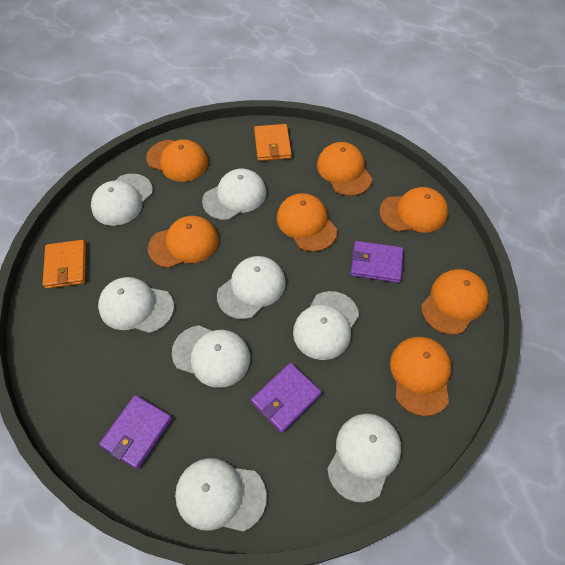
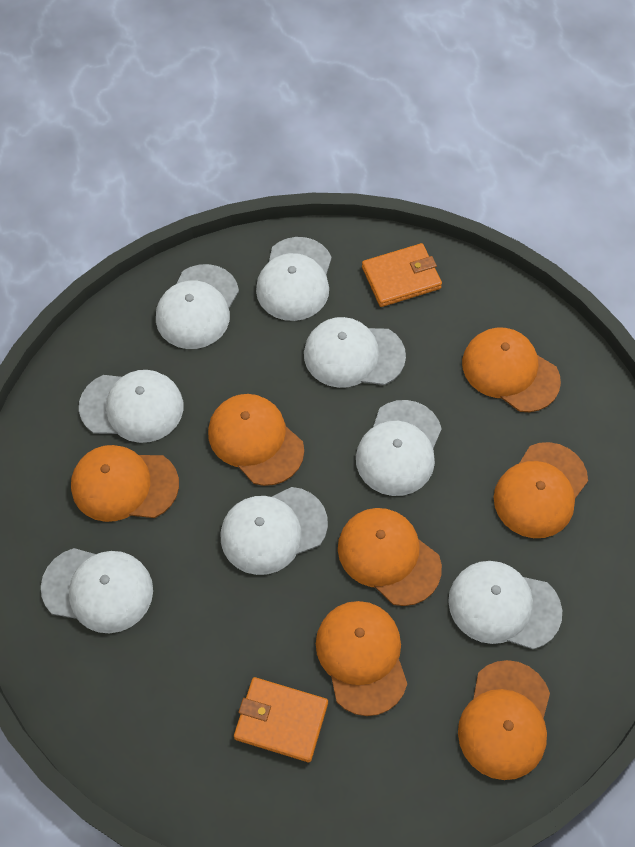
purple wallet: 3 -> 0

